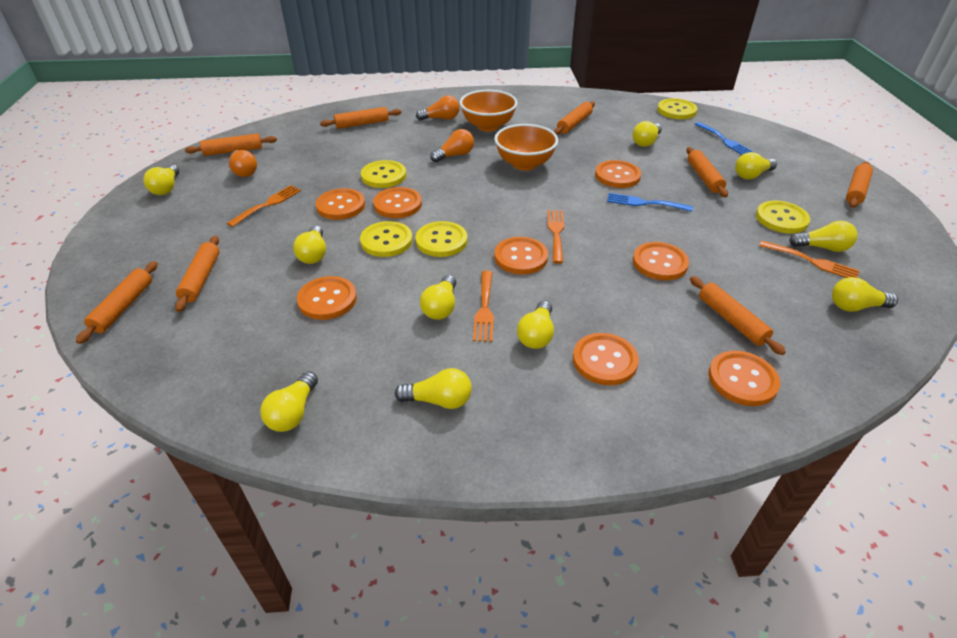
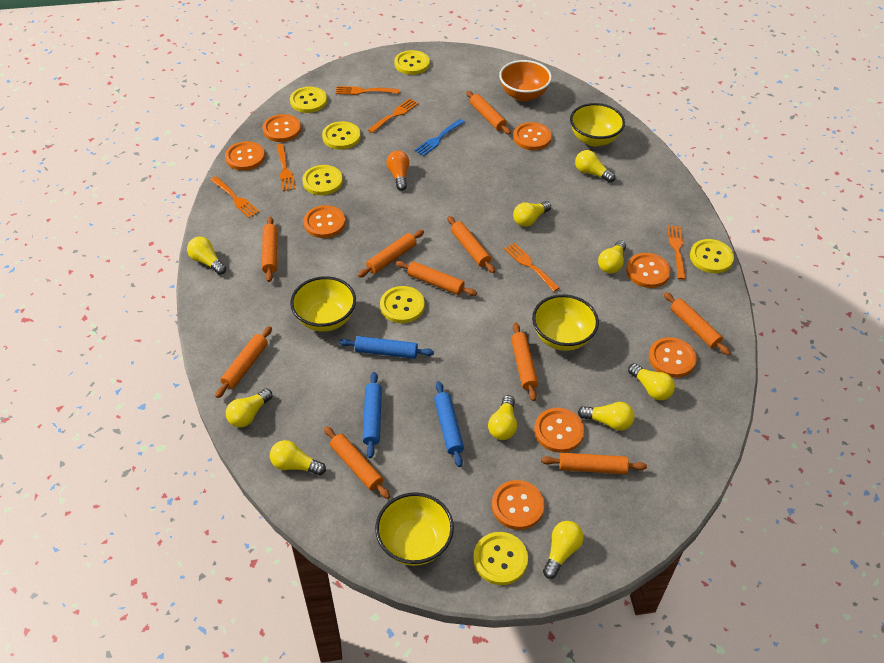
blue fork: 2 -> 1
blue rolling pin: 0 -> 3
orange bowl: 2 -> 1
orange fork: 4 -> 6
orange light bulb: 3 -> 1
orange rolling pin: 8 -> 10
yellow bowl: 0 -> 4
yellow button: 5 -> 7

